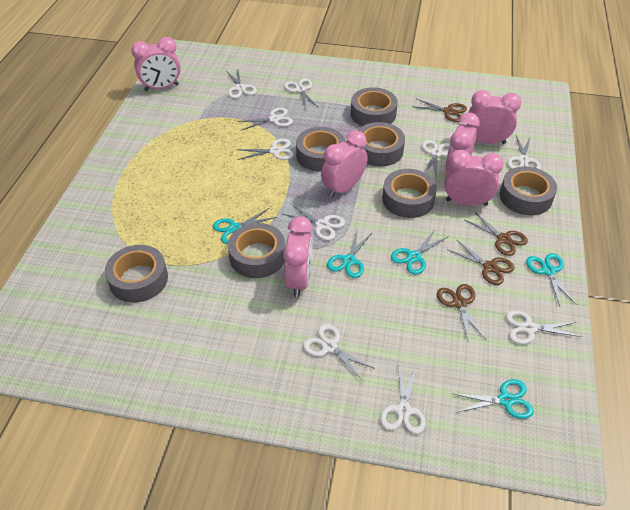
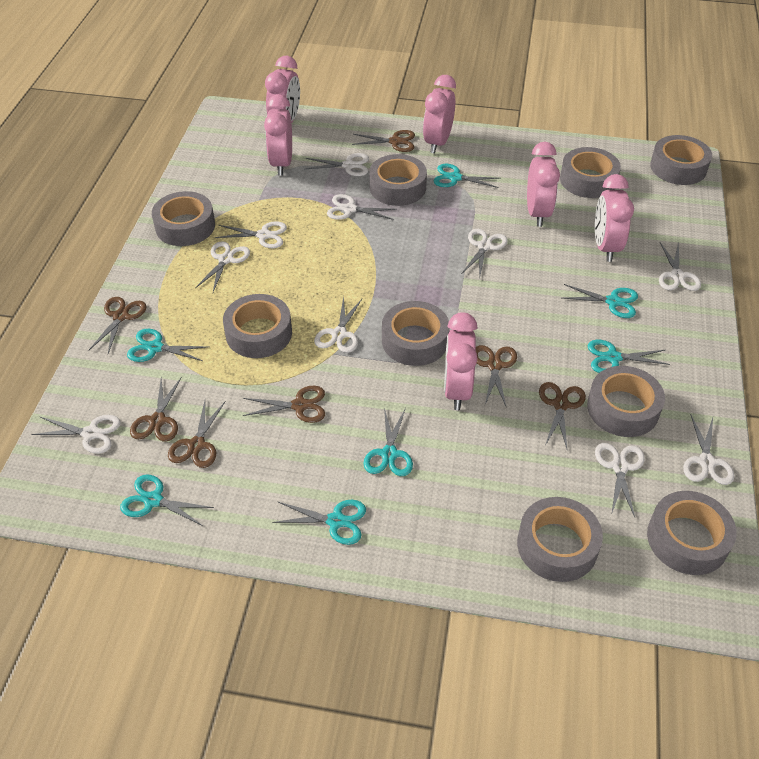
brown scissors: 4 -> 7
grey tape: 7 -> 9
turquoise scissors: 5 -> 7

